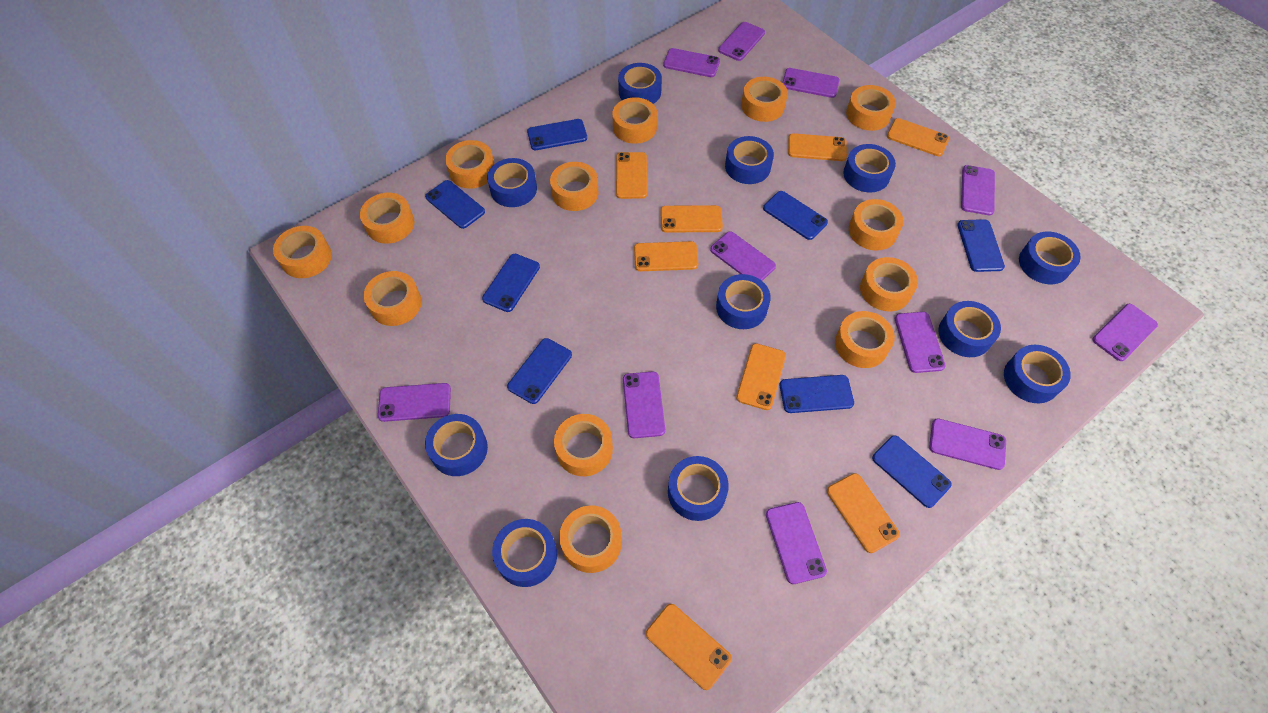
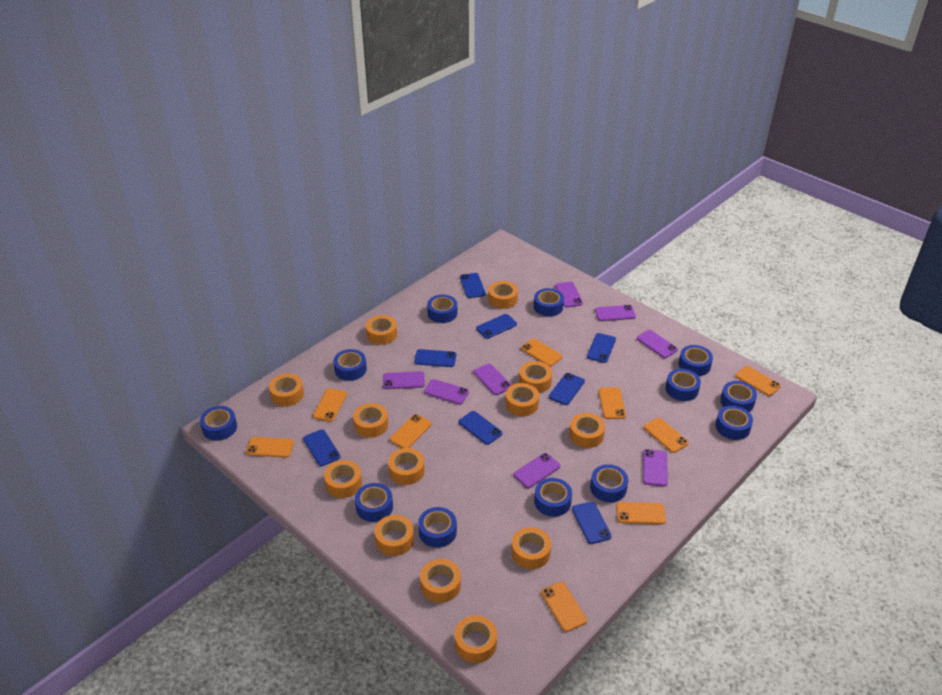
blue tape: 11 -> 12
orange phone: 8 -> 9
purple phone: 11 -> 8

